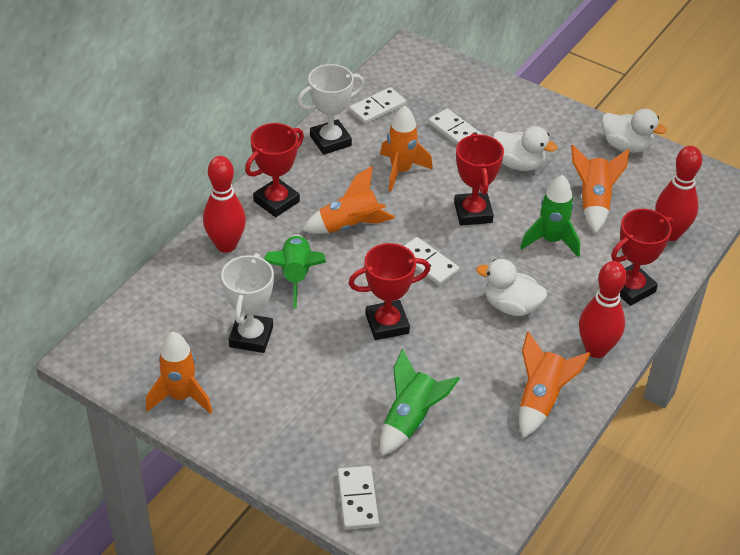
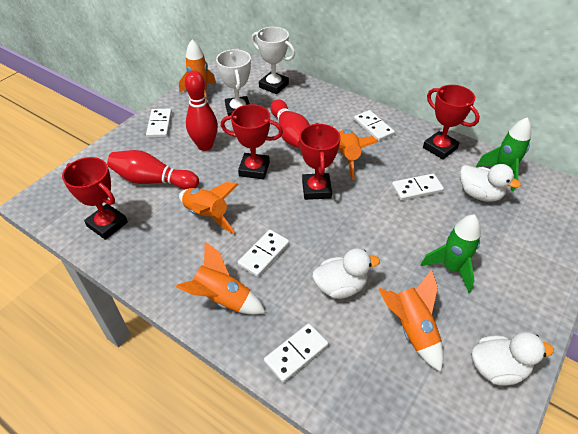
green rocket: 3 -> 2
white domino: 4 -> 5

